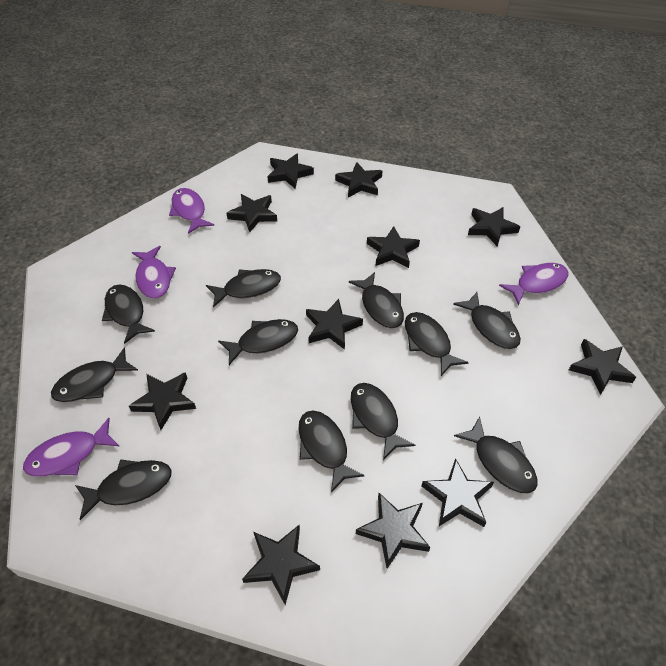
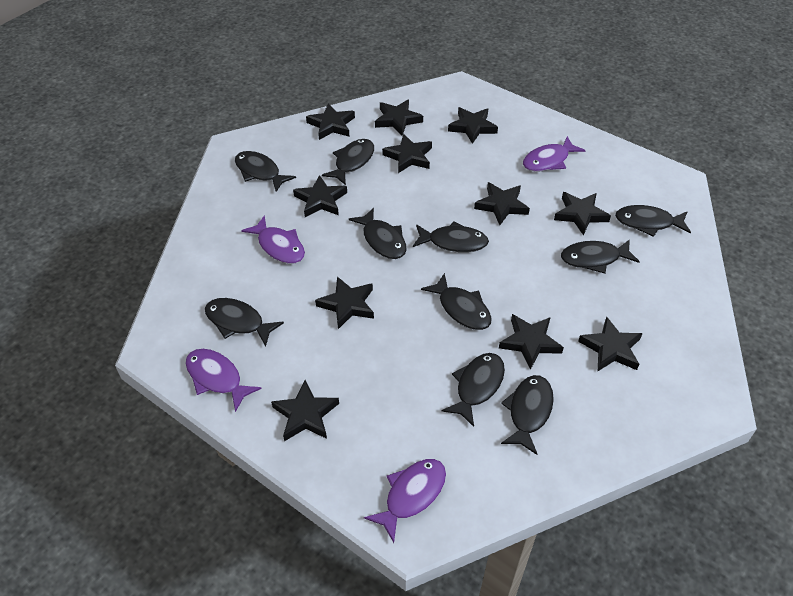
black fish: 11 -> 10

